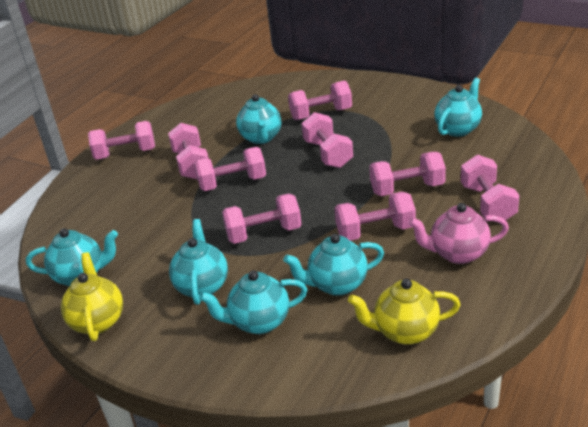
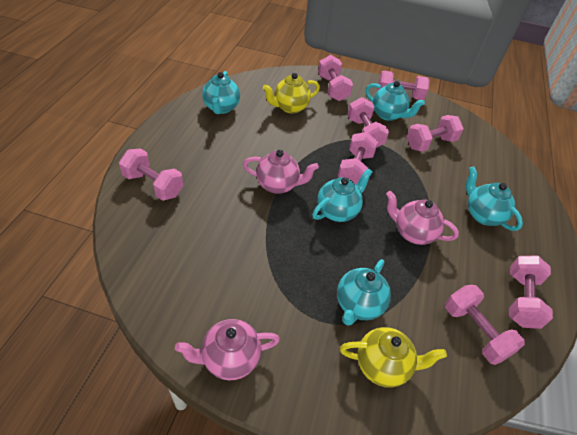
pink dumbbell: 9 -> 8
pink teapot: 1 -> 3
turquoise teapot: 6 -> 5

